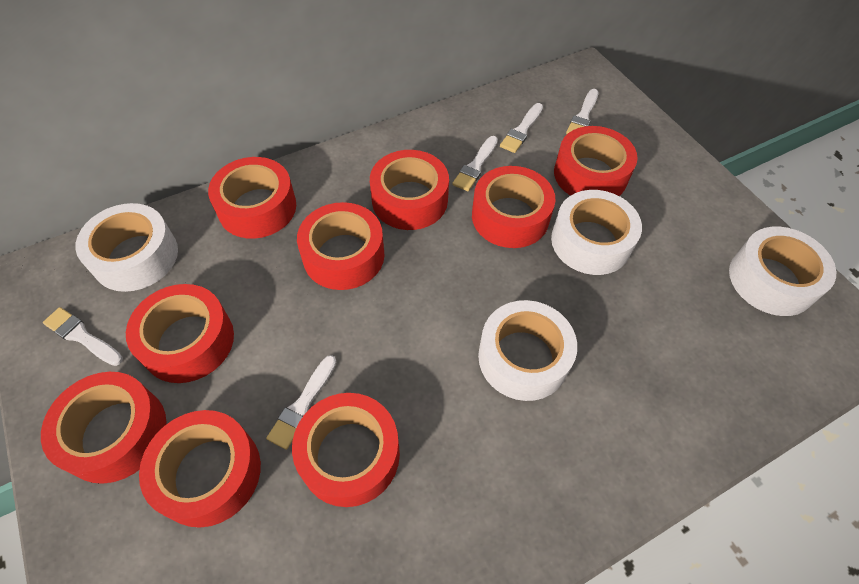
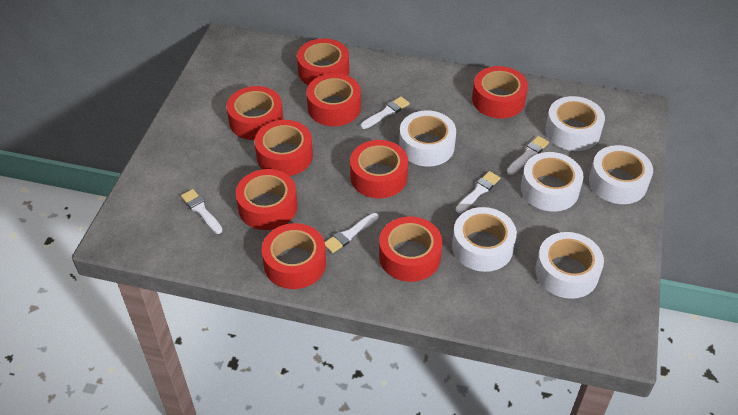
white tape: 4 -> 6

